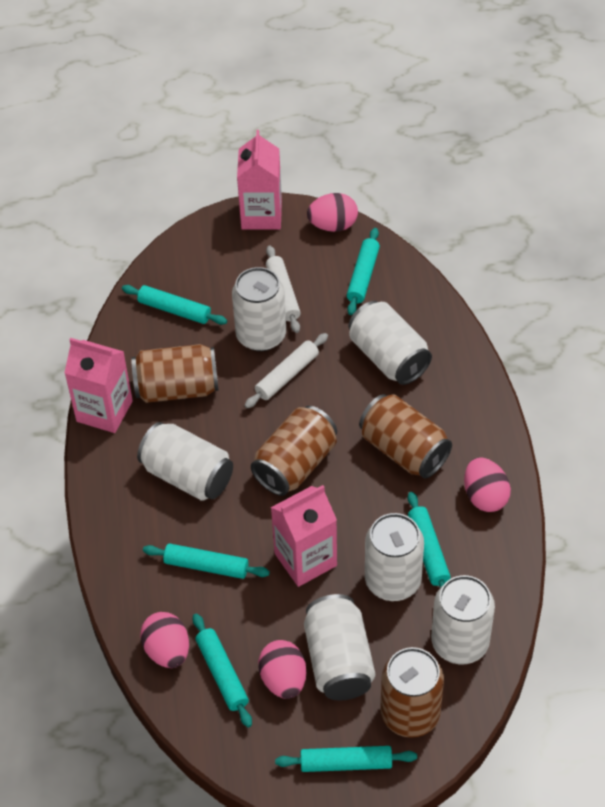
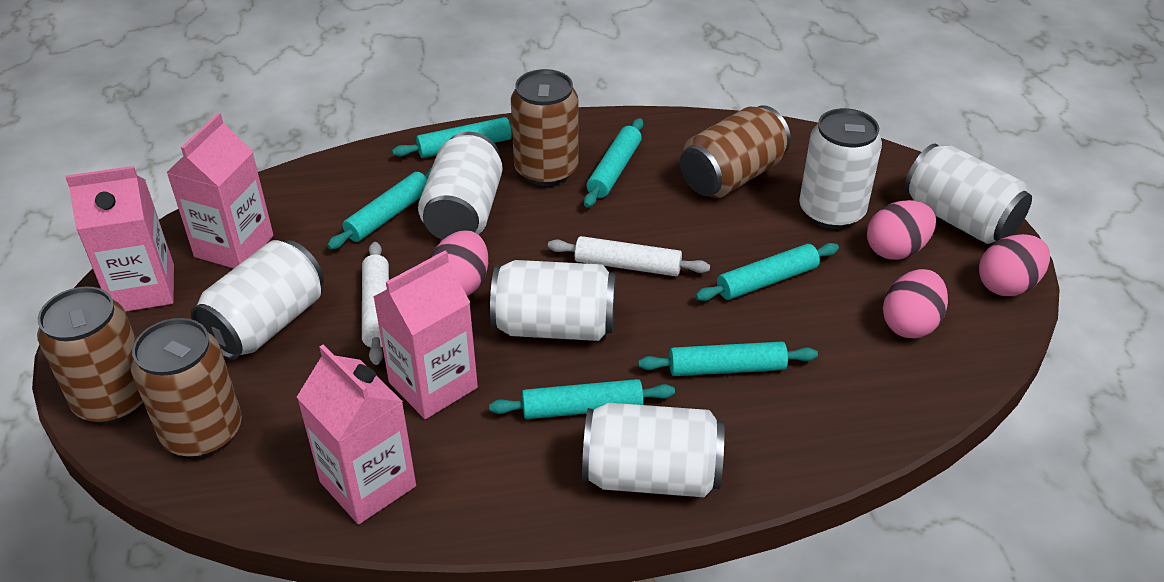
pink carton: 3 -> 4

